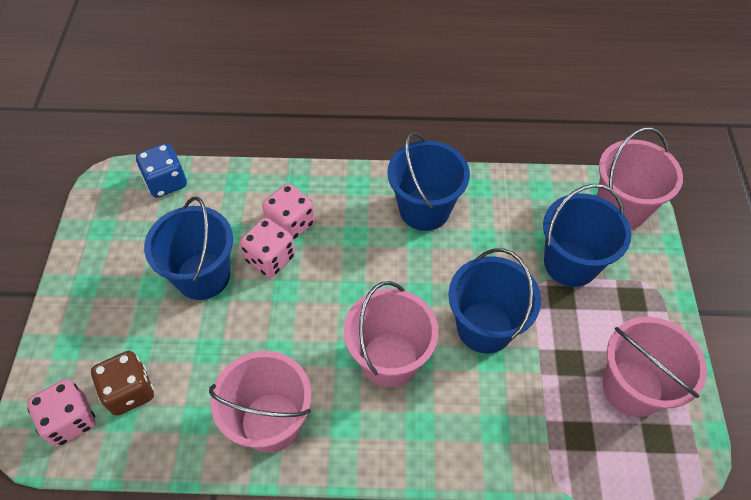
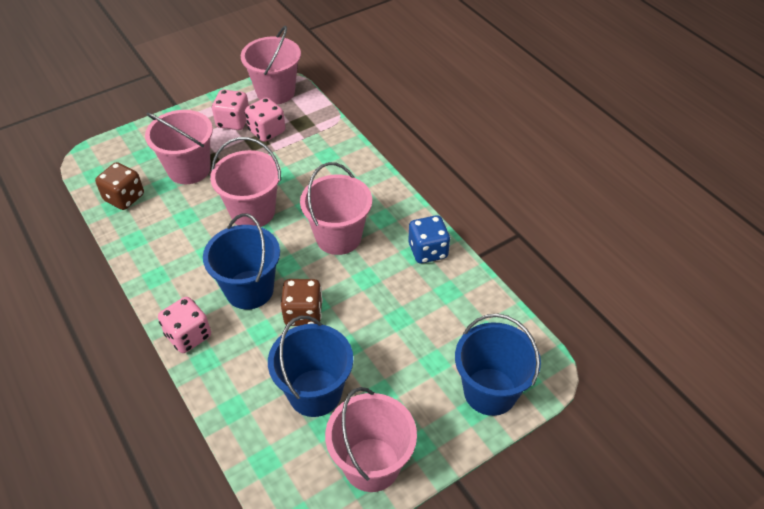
blue bucket: 4 -> 3
brown dice: 1 -> 2
pink bucket: 4 -> 5

